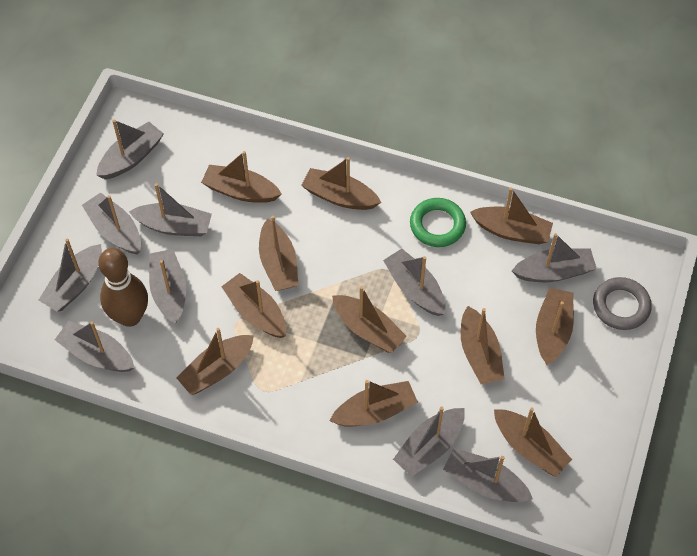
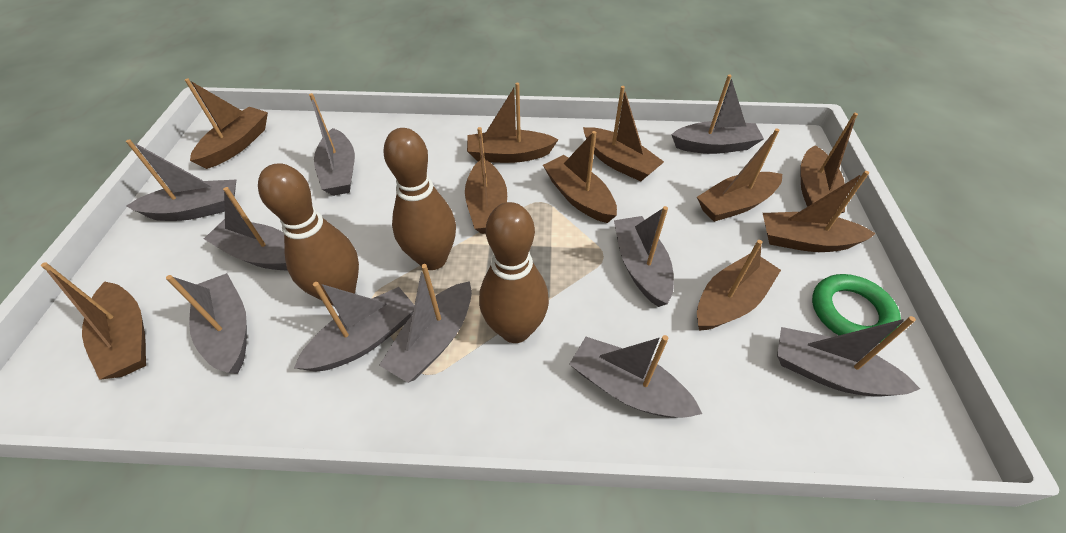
brown boat: 11 -> 10
brown bowling pin: 1 -> 3
grey ring: 1 -> 0

